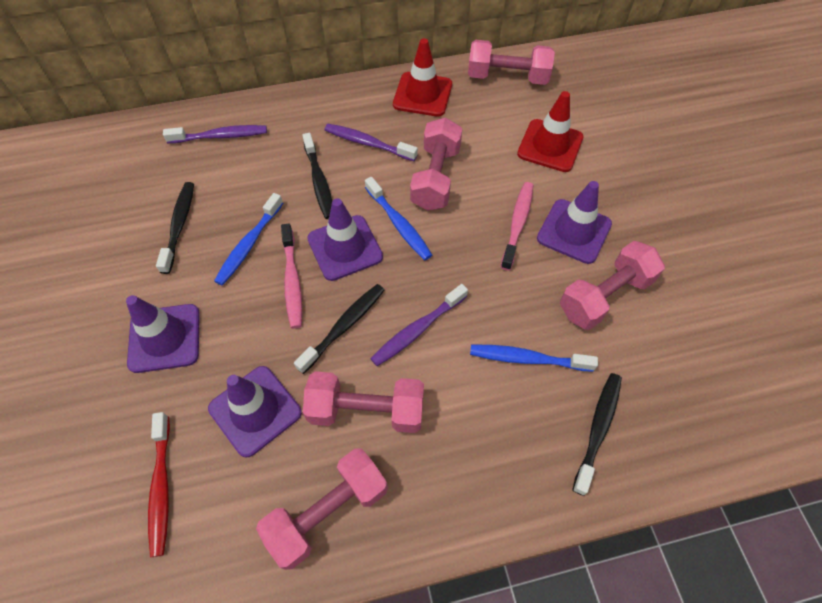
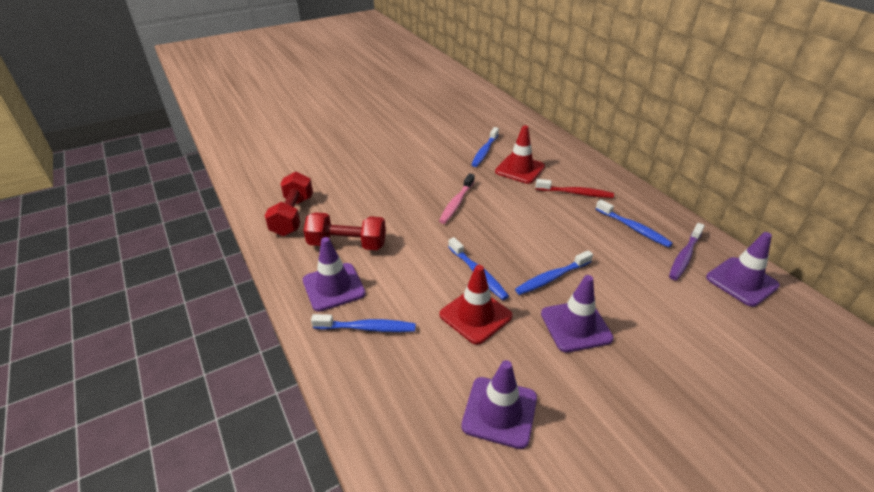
black toothbrush: 4 -> 0
blue toothbrush: 3 -> 5
pink dumbbell: 5 -> 0
pink toothbrush: 2 -> 1
purple toothbrush: 3 -> 1
red dumbbell: 0 -> 2

